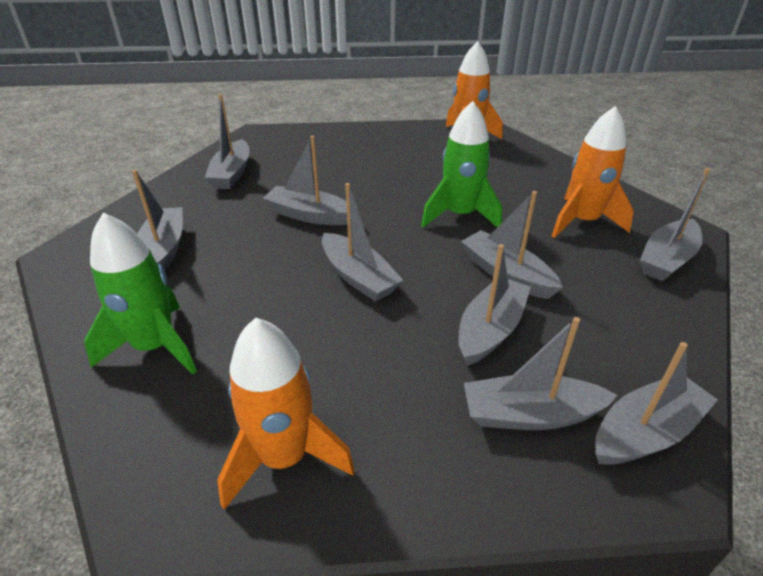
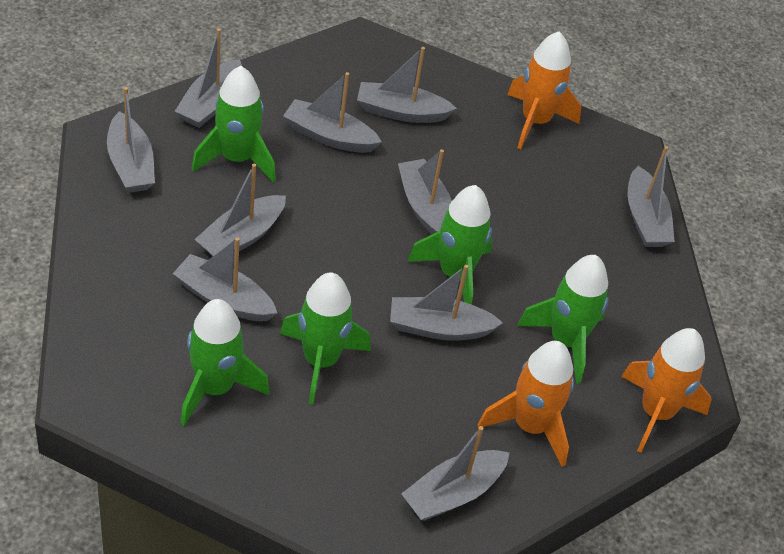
green rocket: 2 -> 5
grey boat: 9 -> 10

